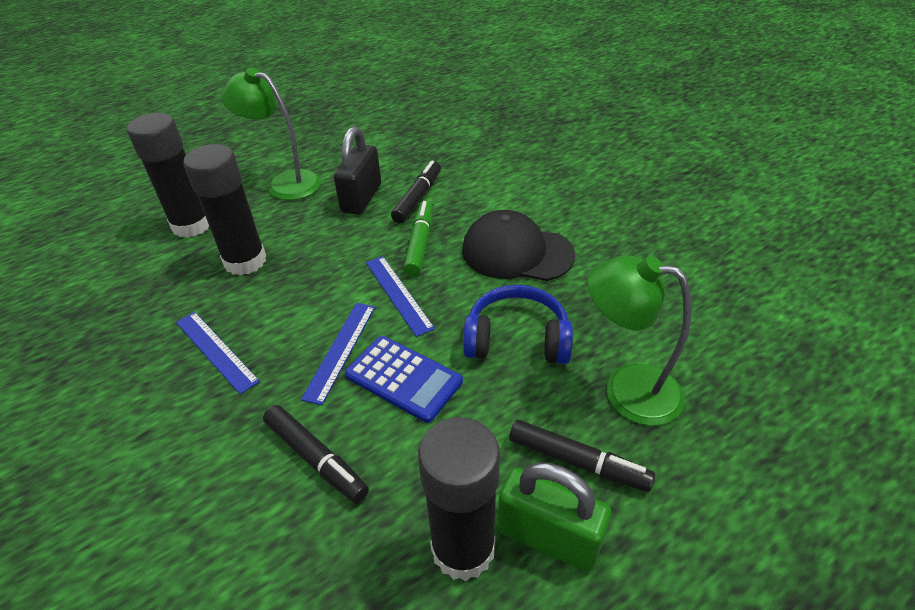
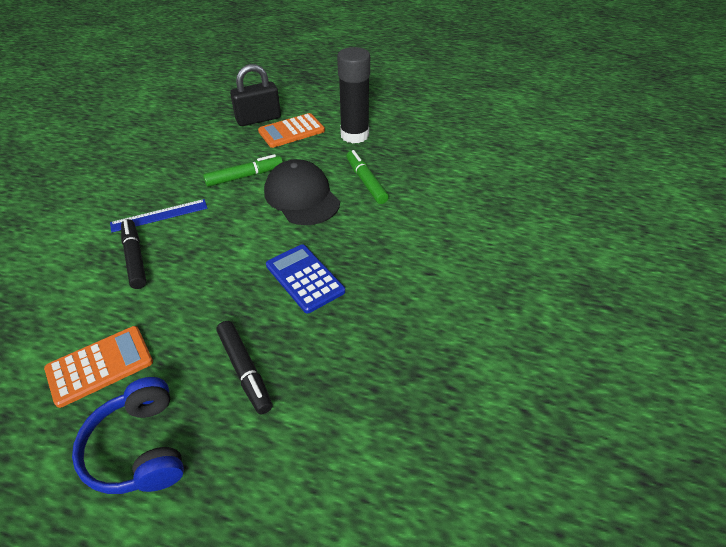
black glue stick: 3 -> 1
black marker: 3 -> 2
blue ruler: 3 -> 1
green lamp: 2 -> 0
green marker: 1 -> 2
green padlock: 1 -> 0
orange calculator: 0 -> 2

